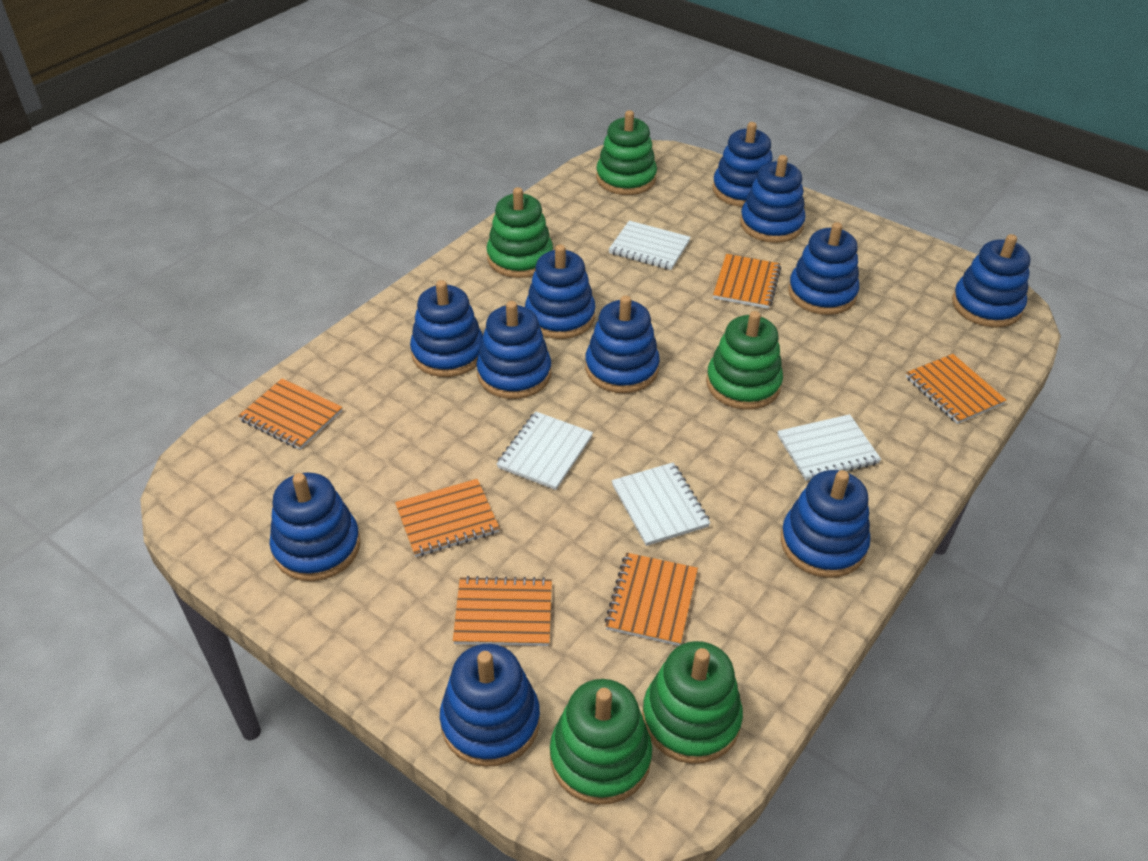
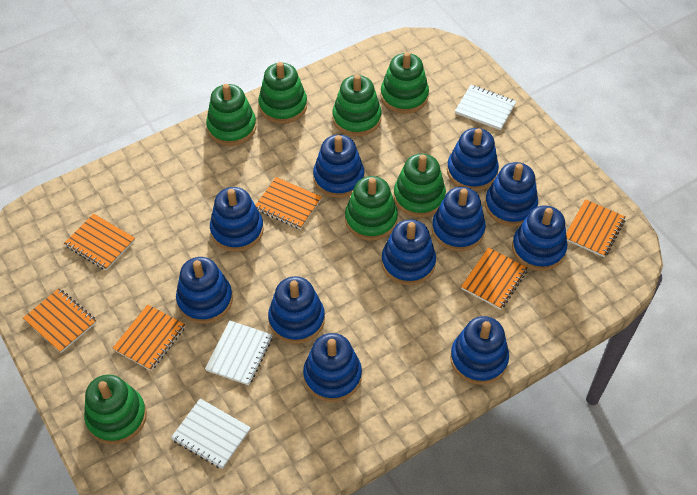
green stacking toy: 5 -> 7
white notebook: 4 -> 3

